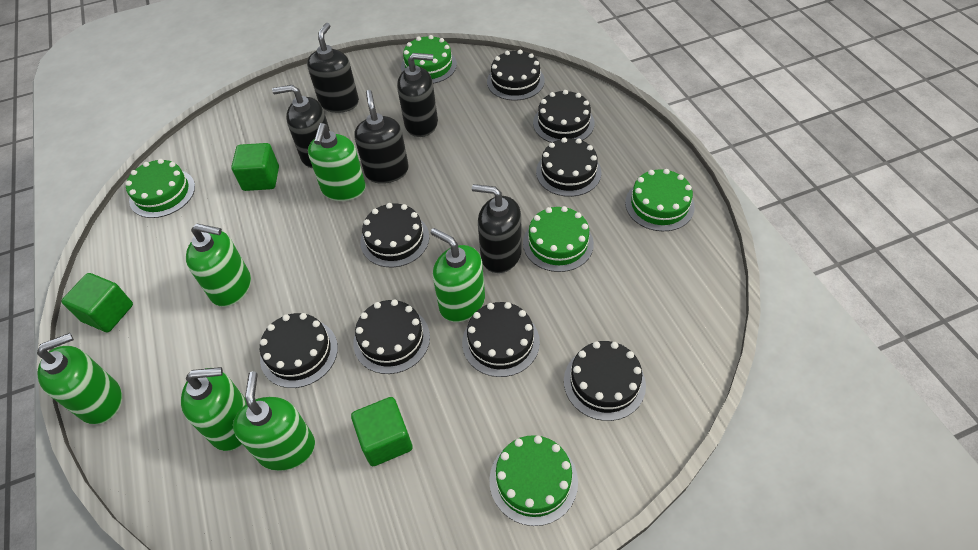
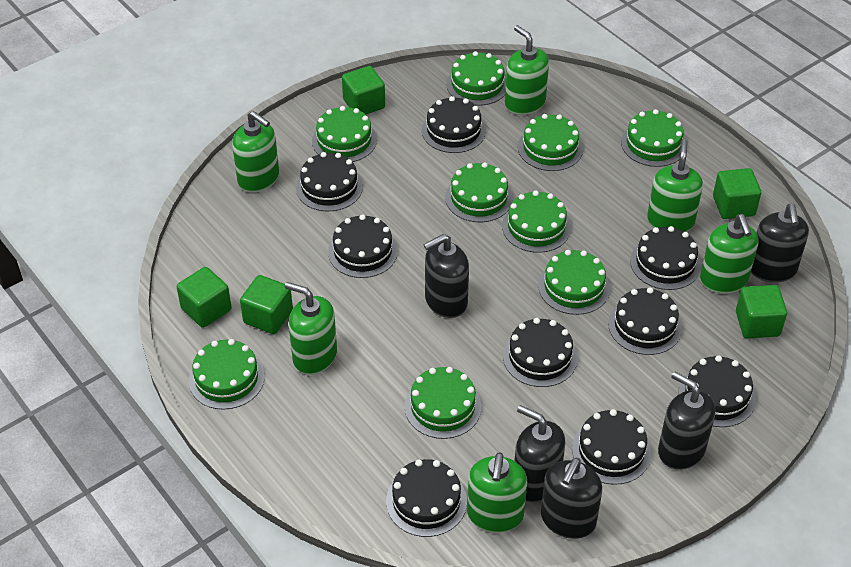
black cake: 8 -> 9
green cake: 5 -> 9
green cube: 3 -> 5

